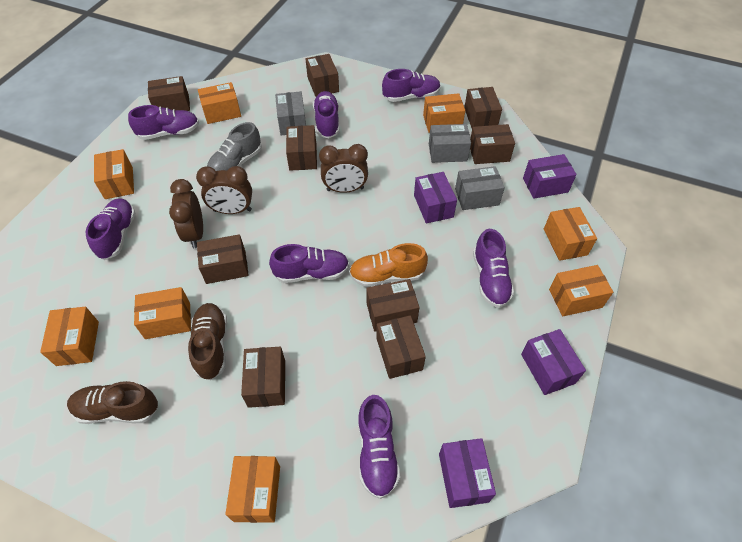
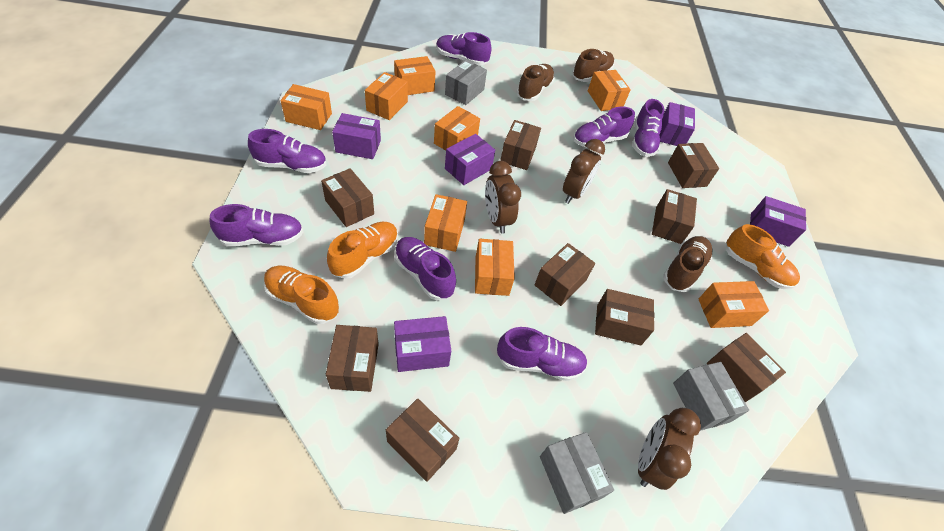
brown shoe: 2 -> 3
grey shoe: 1 -> 0
orange shoe: 1 -> 3
purple box: 4 -> 5

